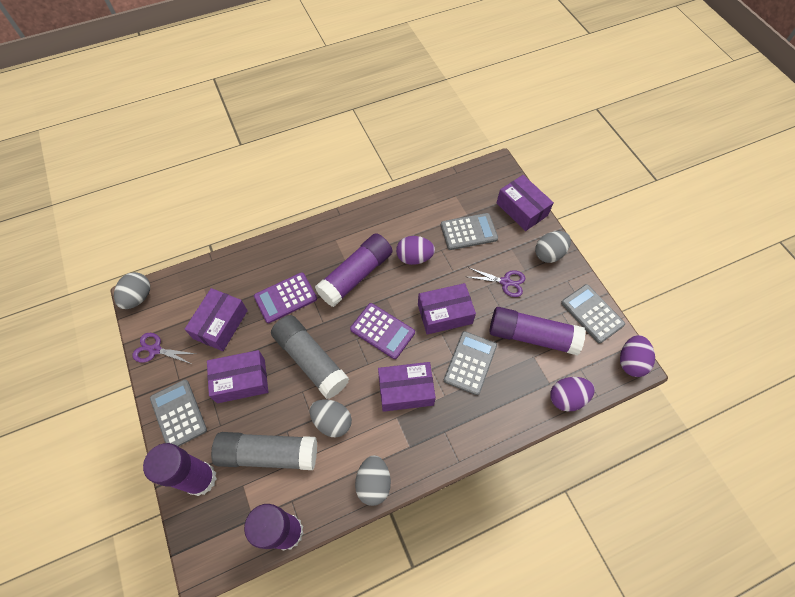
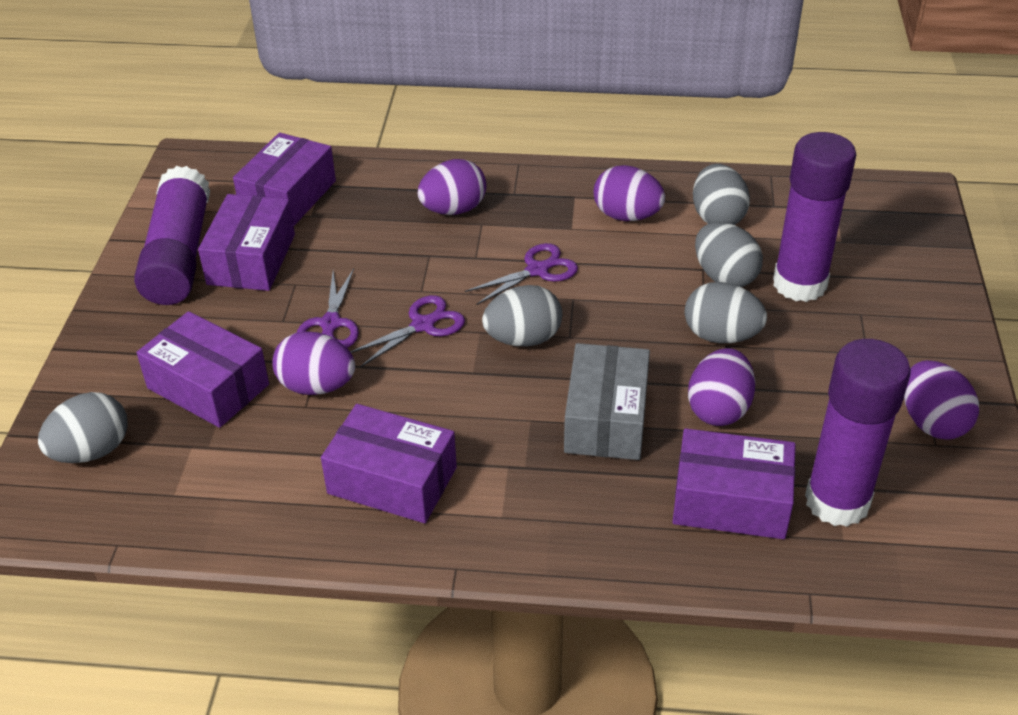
grey box: 0 -> 1
grey calculator: 4 -> 0
grey egg: 4 -> 5
grey glue stick: 2 -> 0
purple calculator: 2 -> 0
purple egg: 3 -> 5
purple glue stick: 4 -> 3
purple scissors: 2 -> 3

